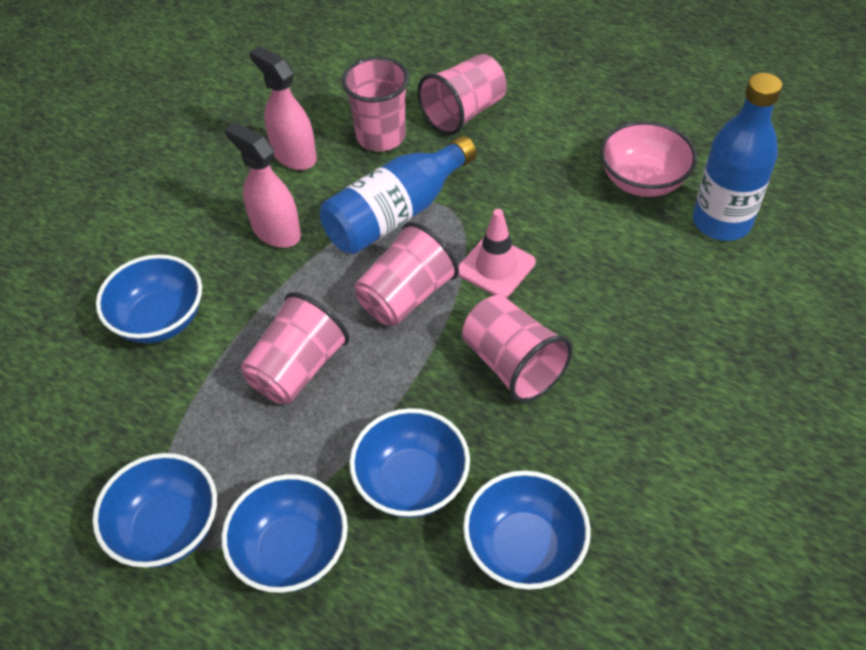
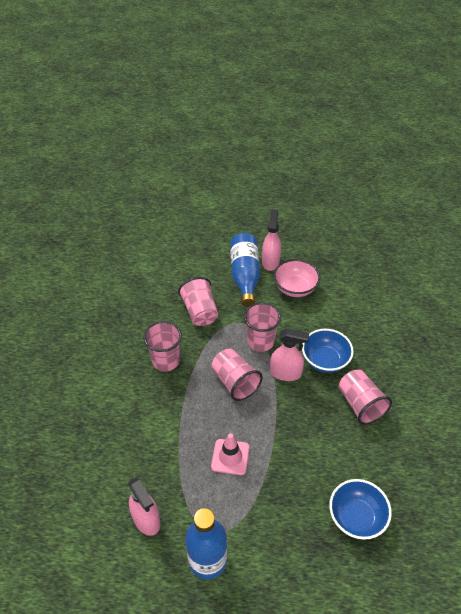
blue bowl: 5 -> 2
pink spray bottle: 2 -> 3

